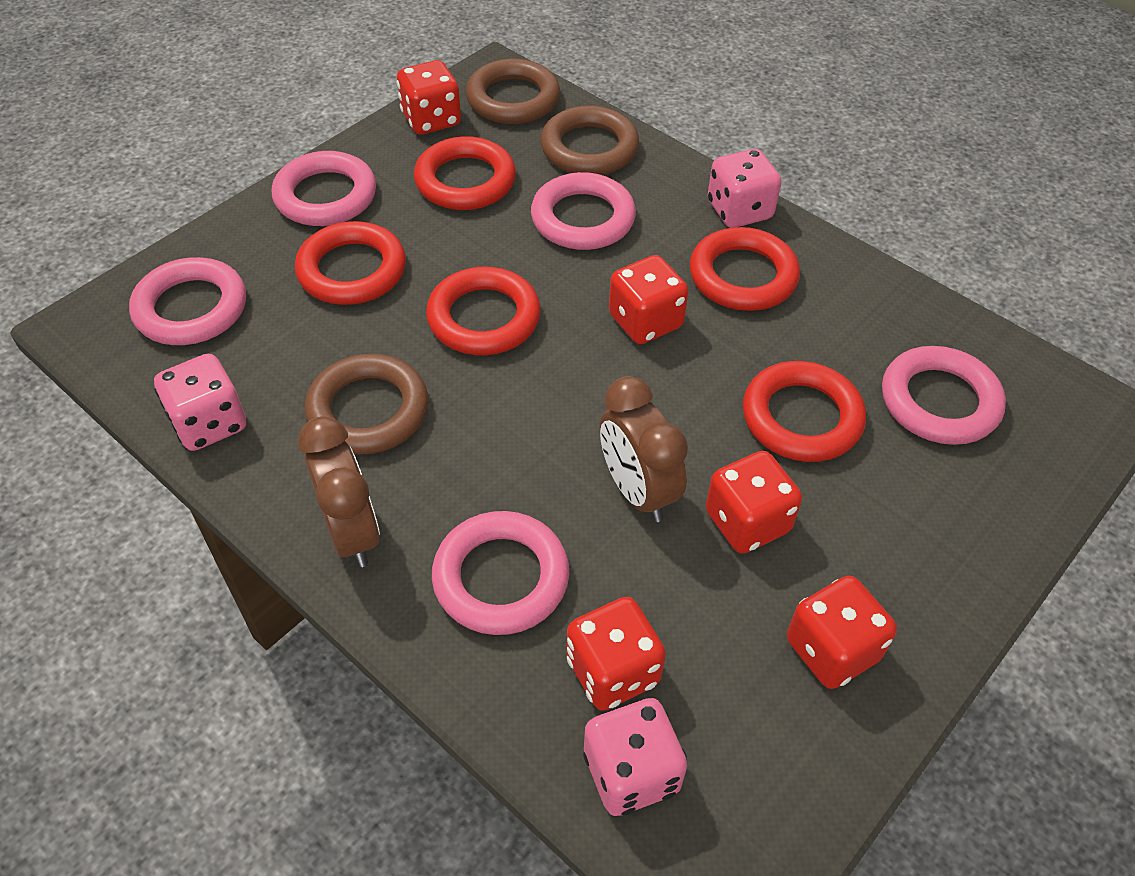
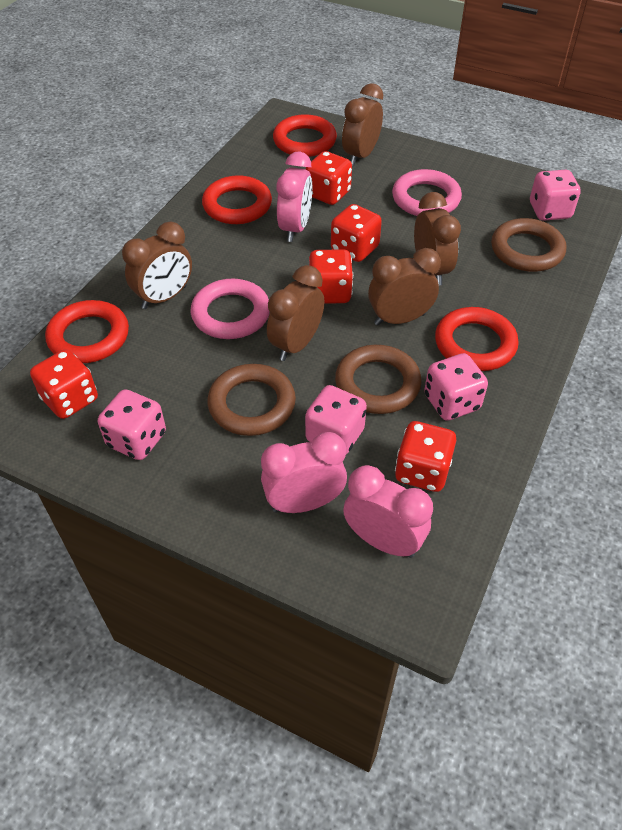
brown clock: 2 -> 5
pink clock: 0 -> 3
pink dice: 3 -> 4
pink ring: 5 -> 2
red ring: 5 -> 4

